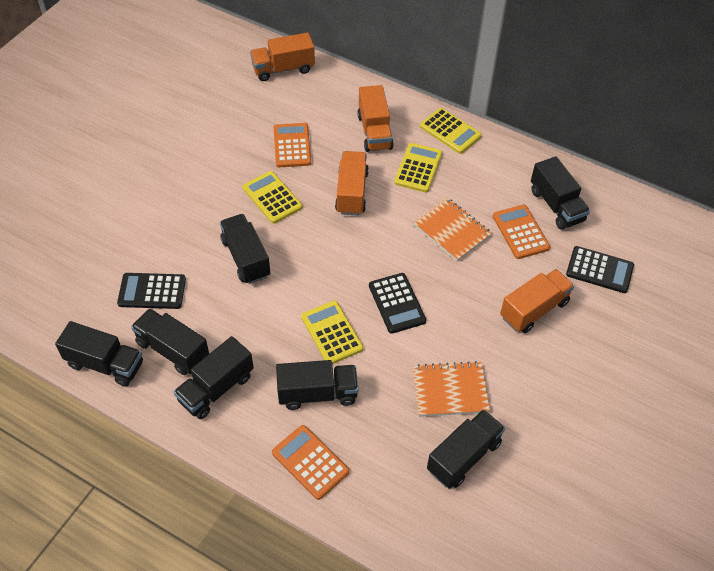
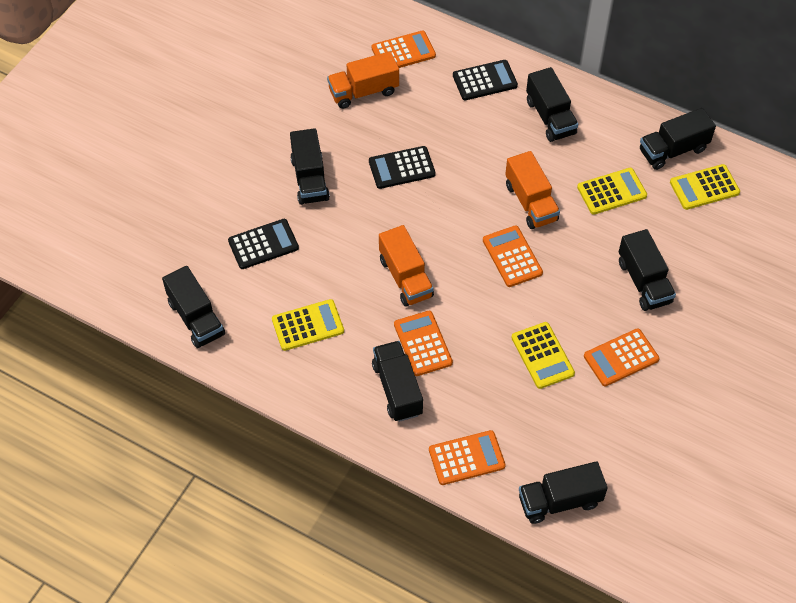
orange calculator: 3 -> 5
orange notebook: 2 -> 0
orange truck: 4 -> 3

